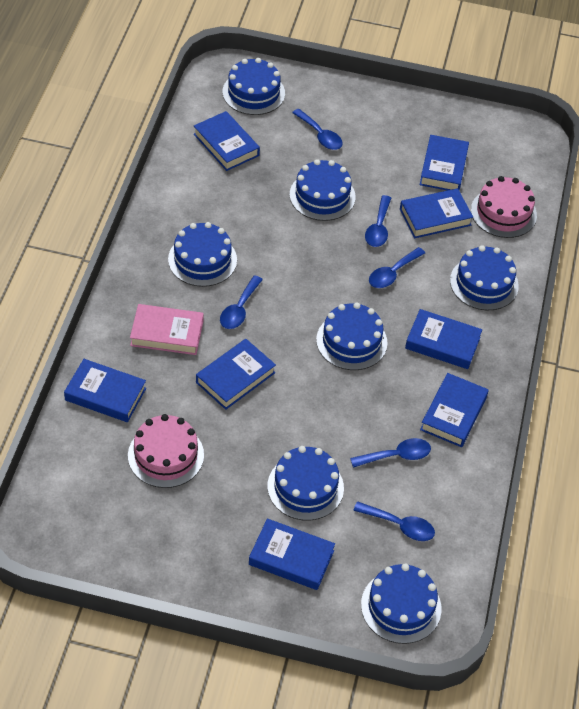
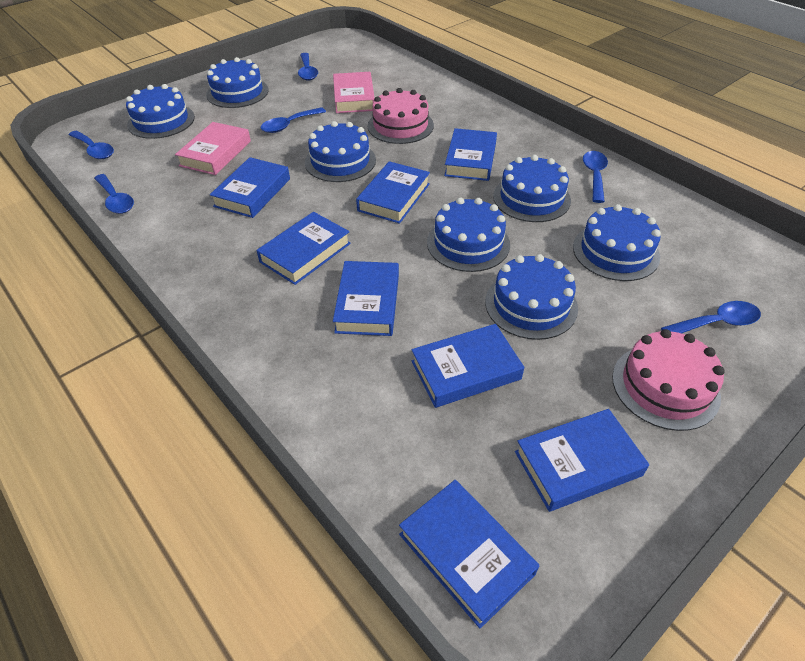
pink book: 1 -> 2

